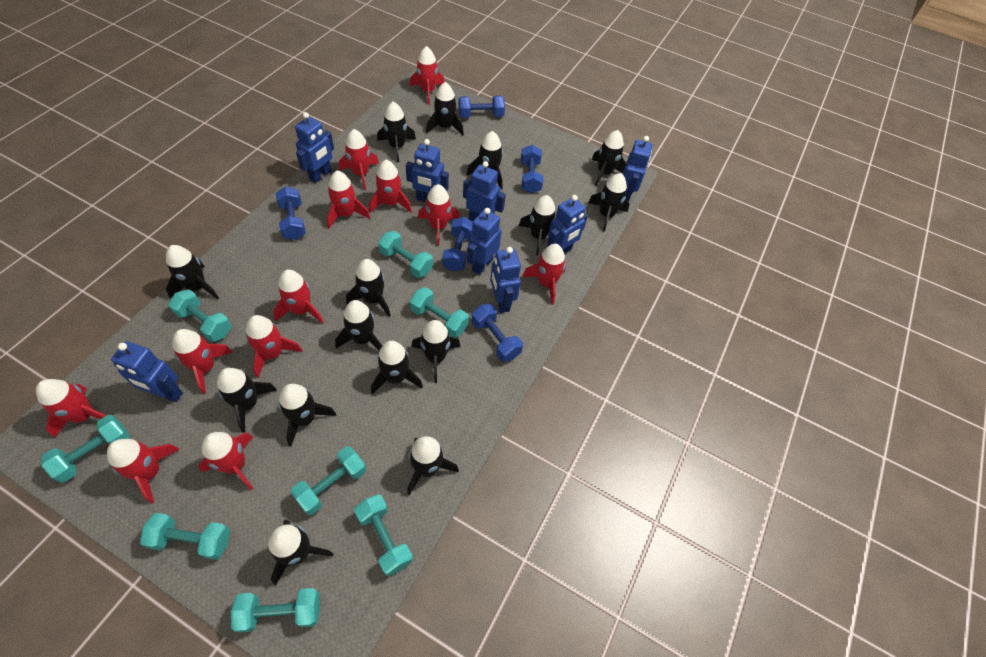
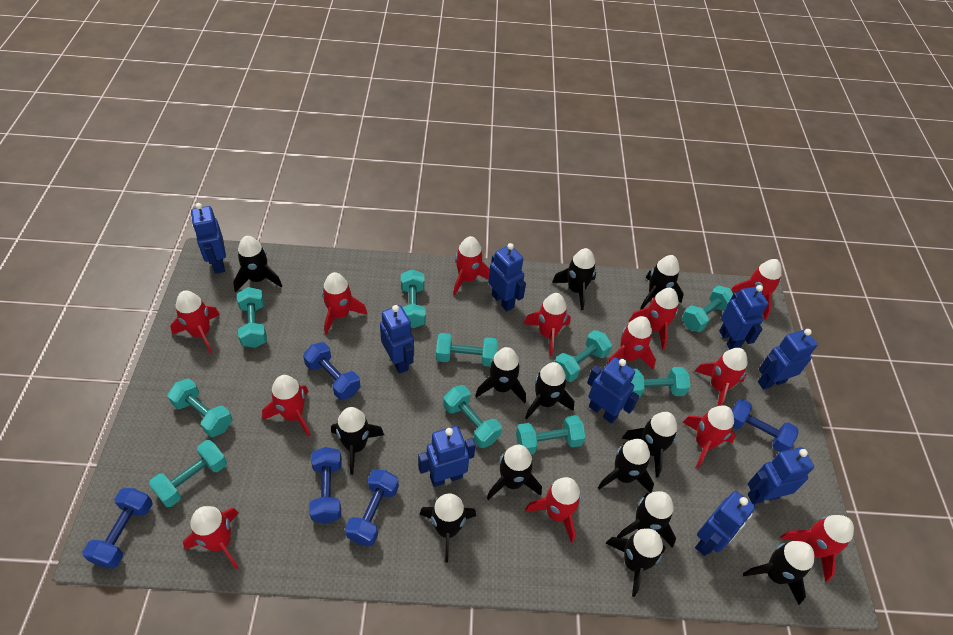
black rocket: 15 -> 13
blue robot: 8 -> 9
red rocket: 12 -> 13
turquoise dumbbell: 8 -> 10

